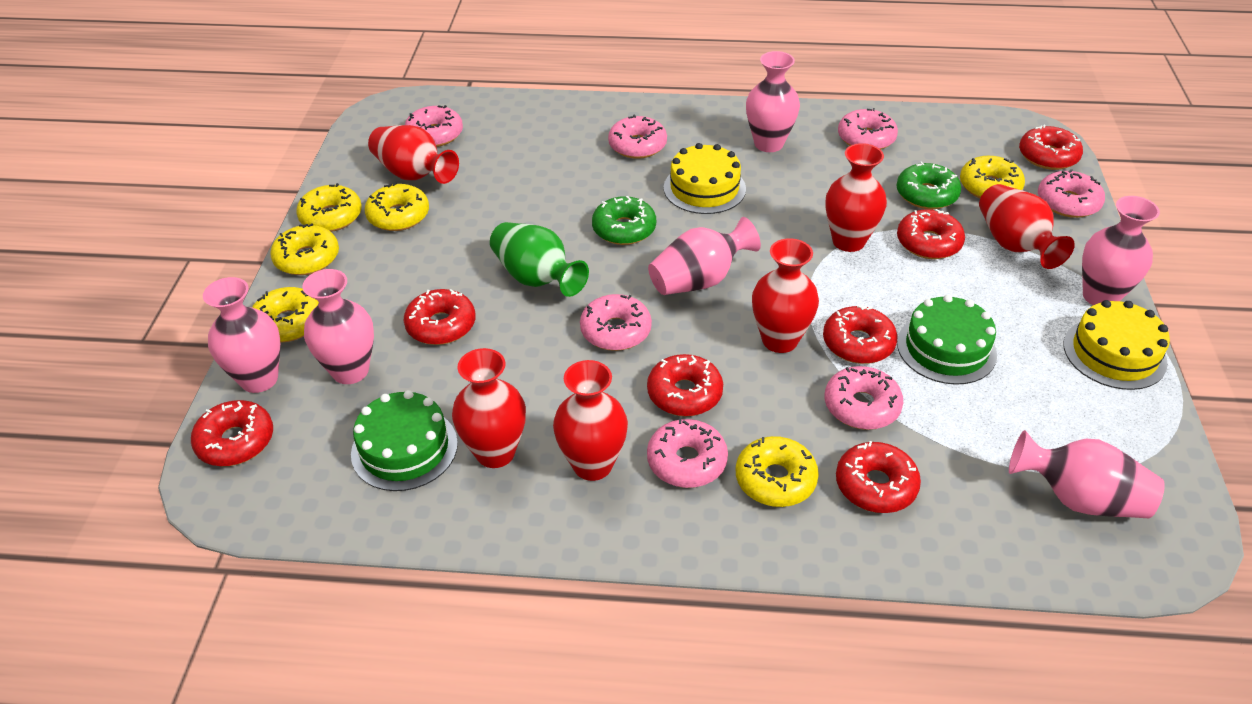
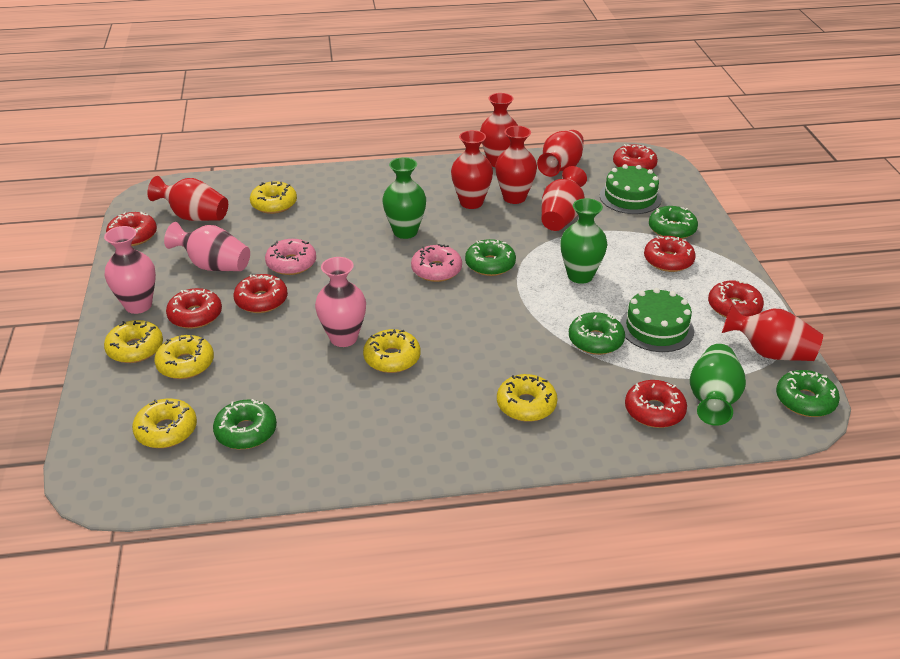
green donut: 2 -> 5
green vase: 1 -> 3
pink donut: 7 -> 2
pink vase: 6 -> 3
red vase: 6 -> 7
yellow cake: 2 -> 0

